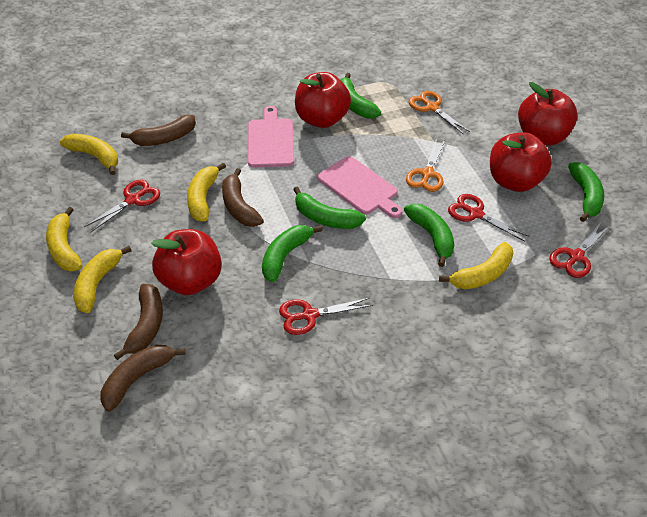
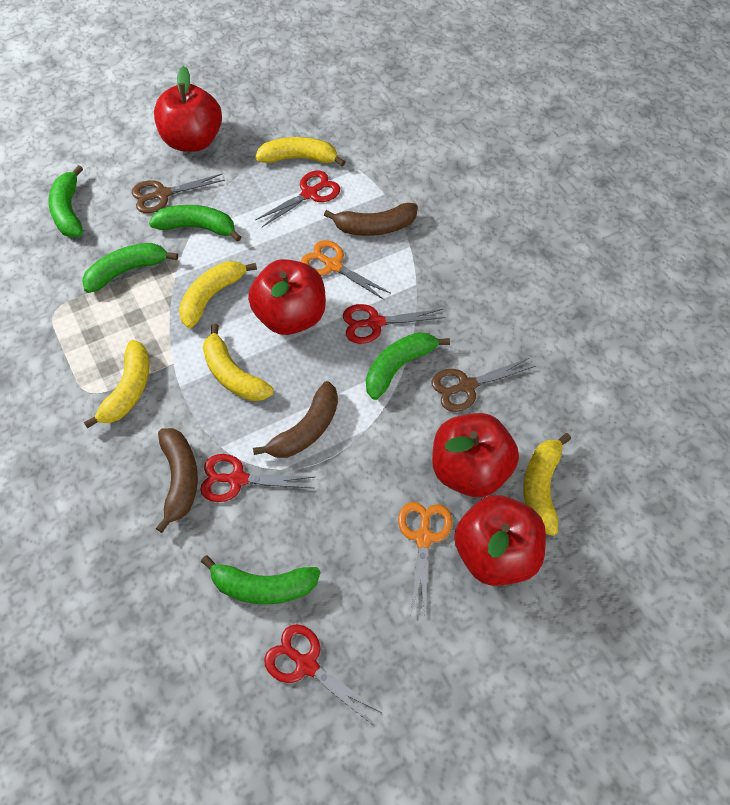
brown banana: 4 -> 3
brown scissors: 0 -> 2
pink cutting board: 2 -> 0

